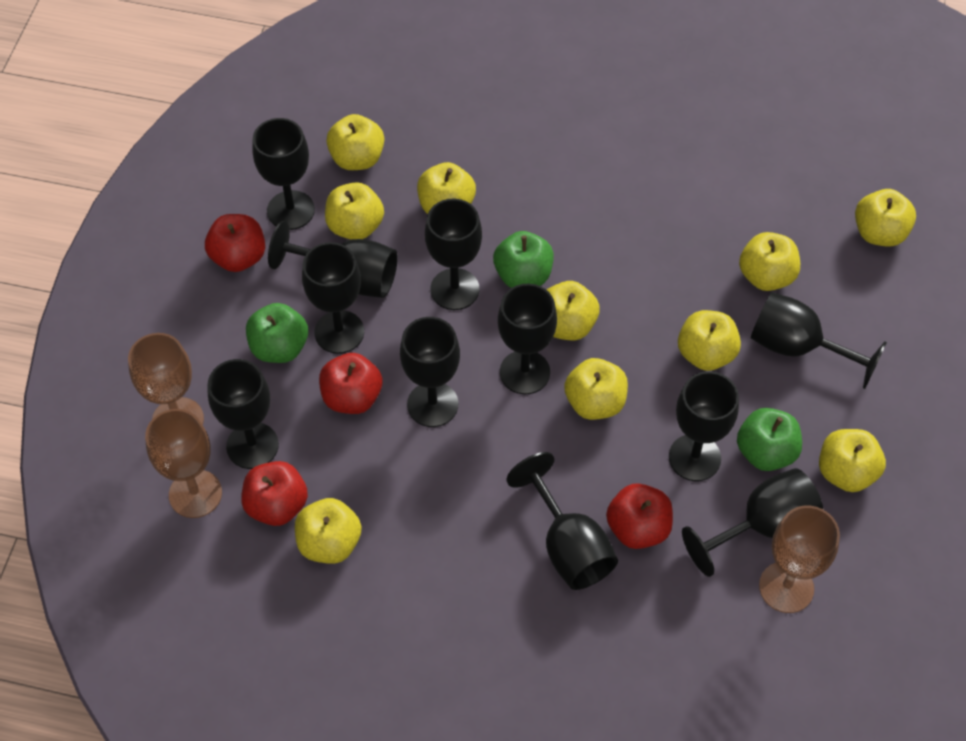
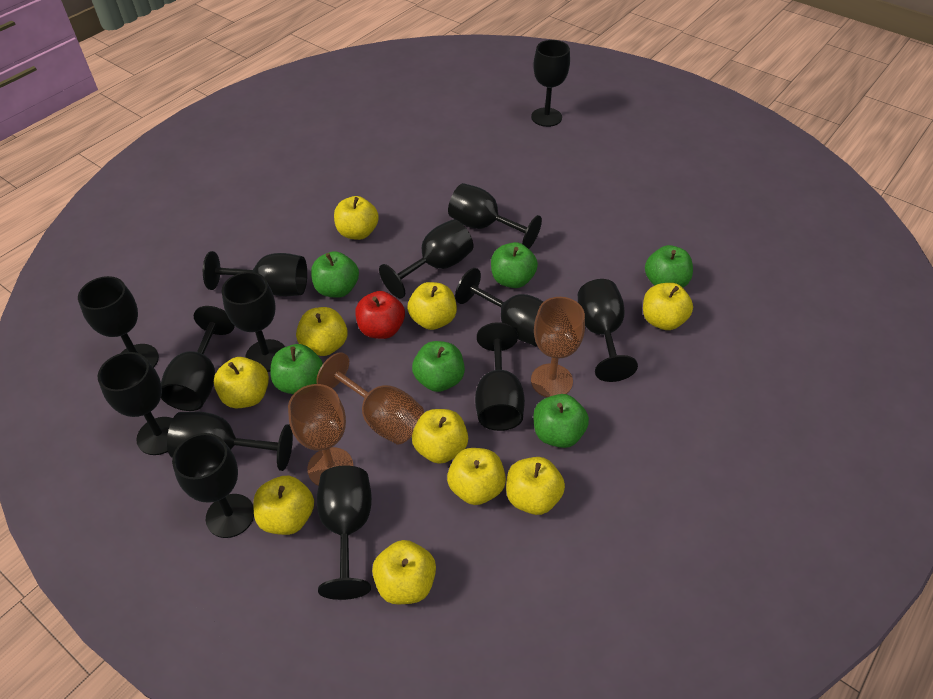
black goblet: 11 -> 14
green apple: 3 -> 6
red apple: 4 -> 1

